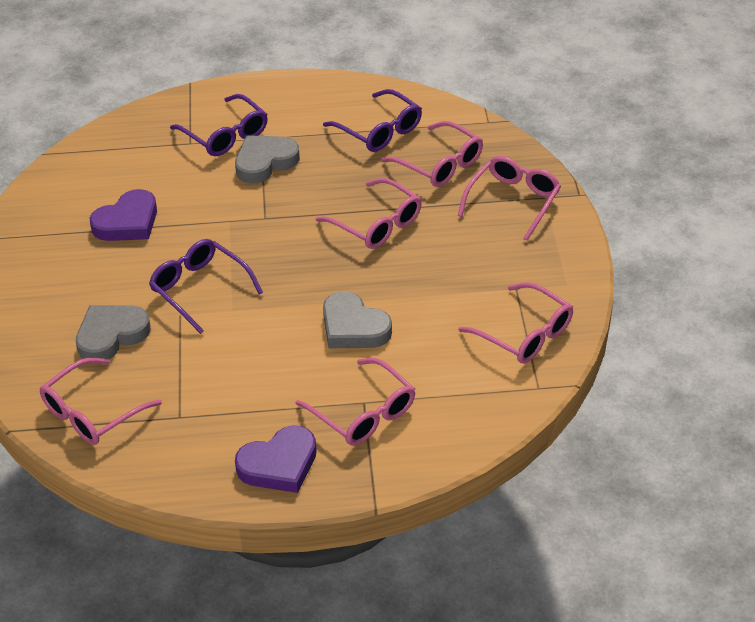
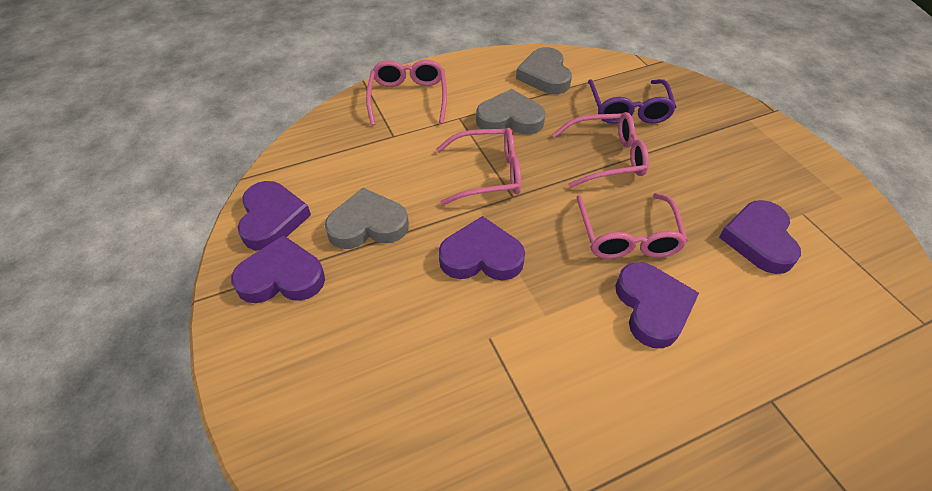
pink glasses: 6 -> 4
purple glasses: 3 -> 1
purple heart: 2 -> 5

